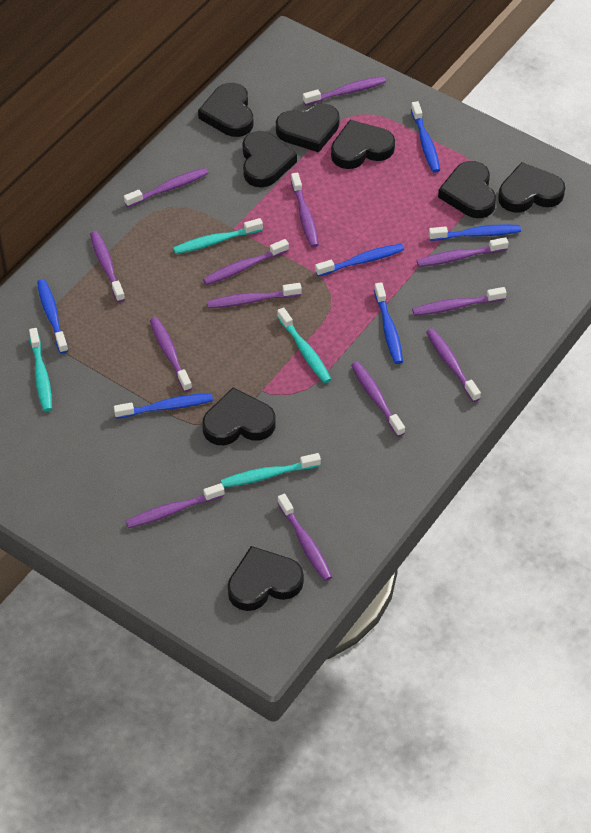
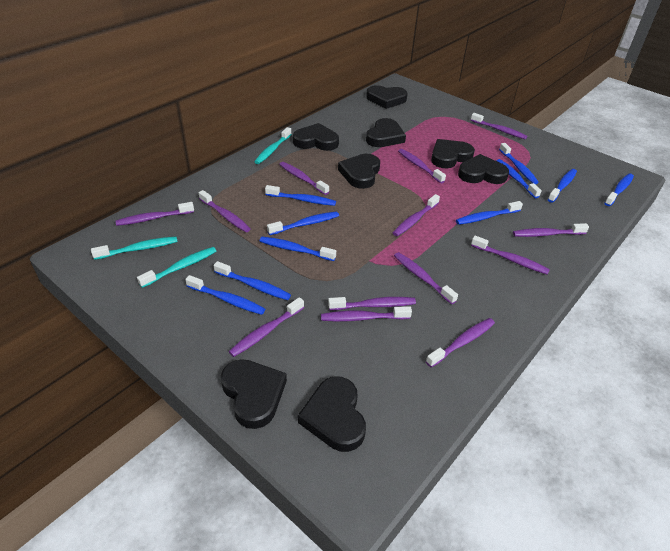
blue toothbrush: 6 -> 10
turquoise toothbrush: 4 -> 3

